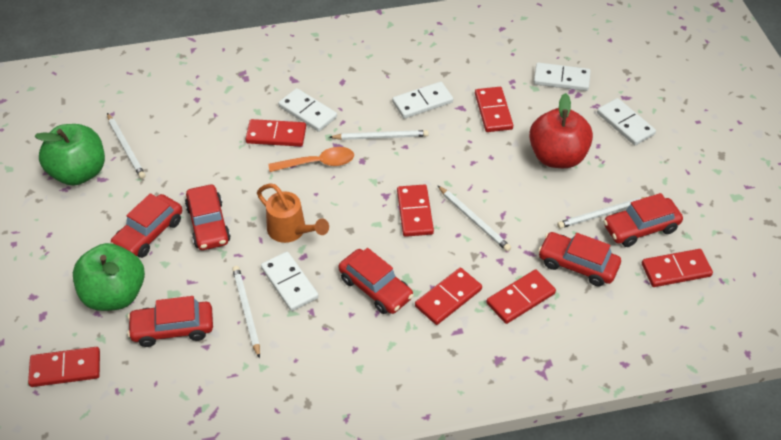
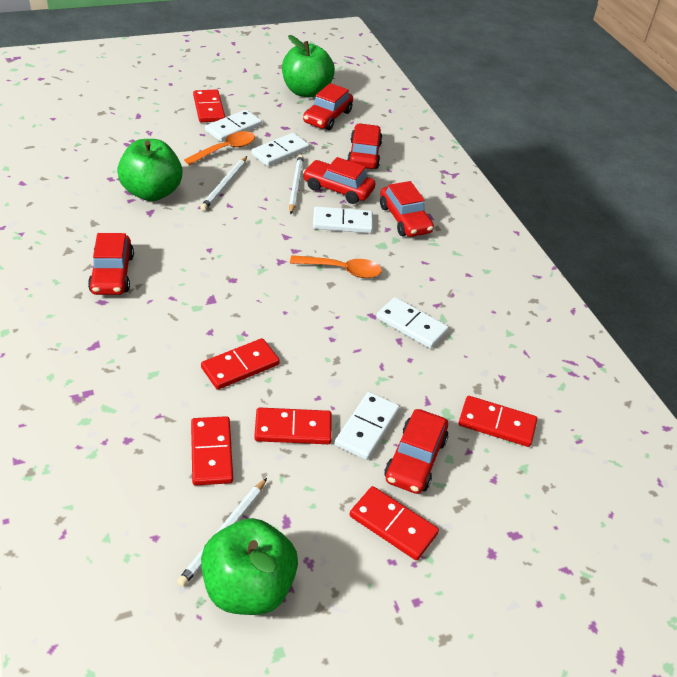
green apple: 2 -> 3
orange spoon: 1 -> 2
orange watering can: 1 -> 0
red apple: 1 -> 0
red domino: 7 -> 6
white pencil: 5 -> 3

